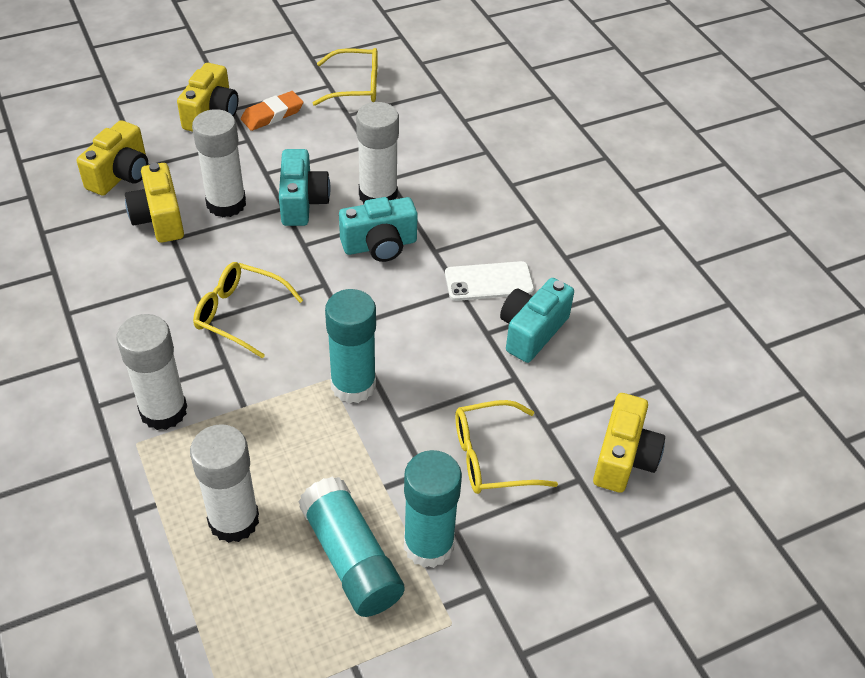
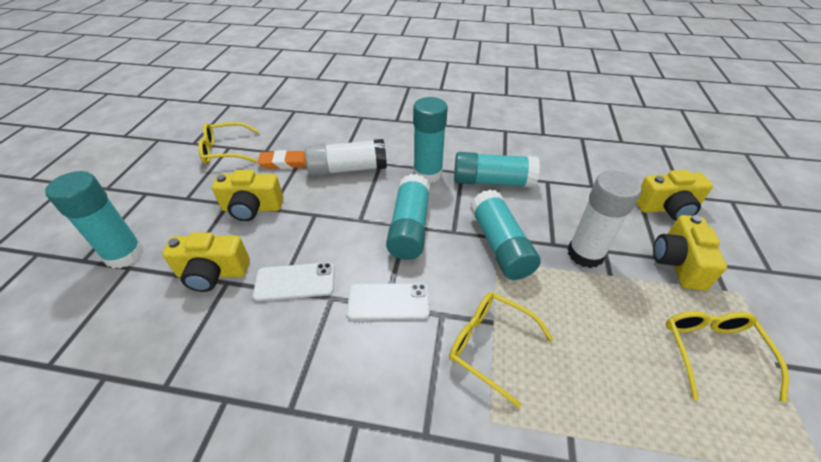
turquoise camera: 3 -> 0
turquoise glue stick: 3 -> 5
white glue stick: 4 -> 2
white phone: 1 -> 2

